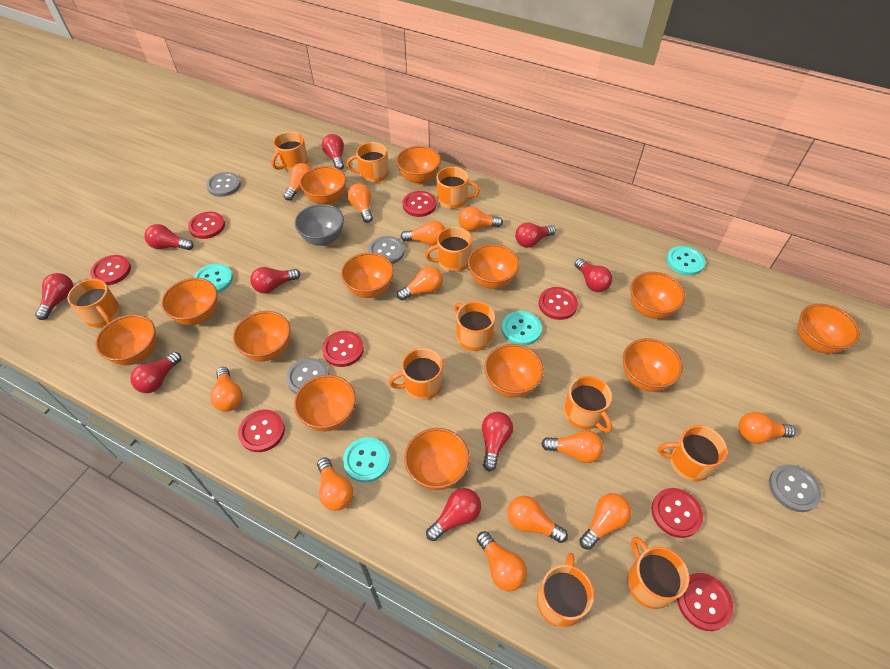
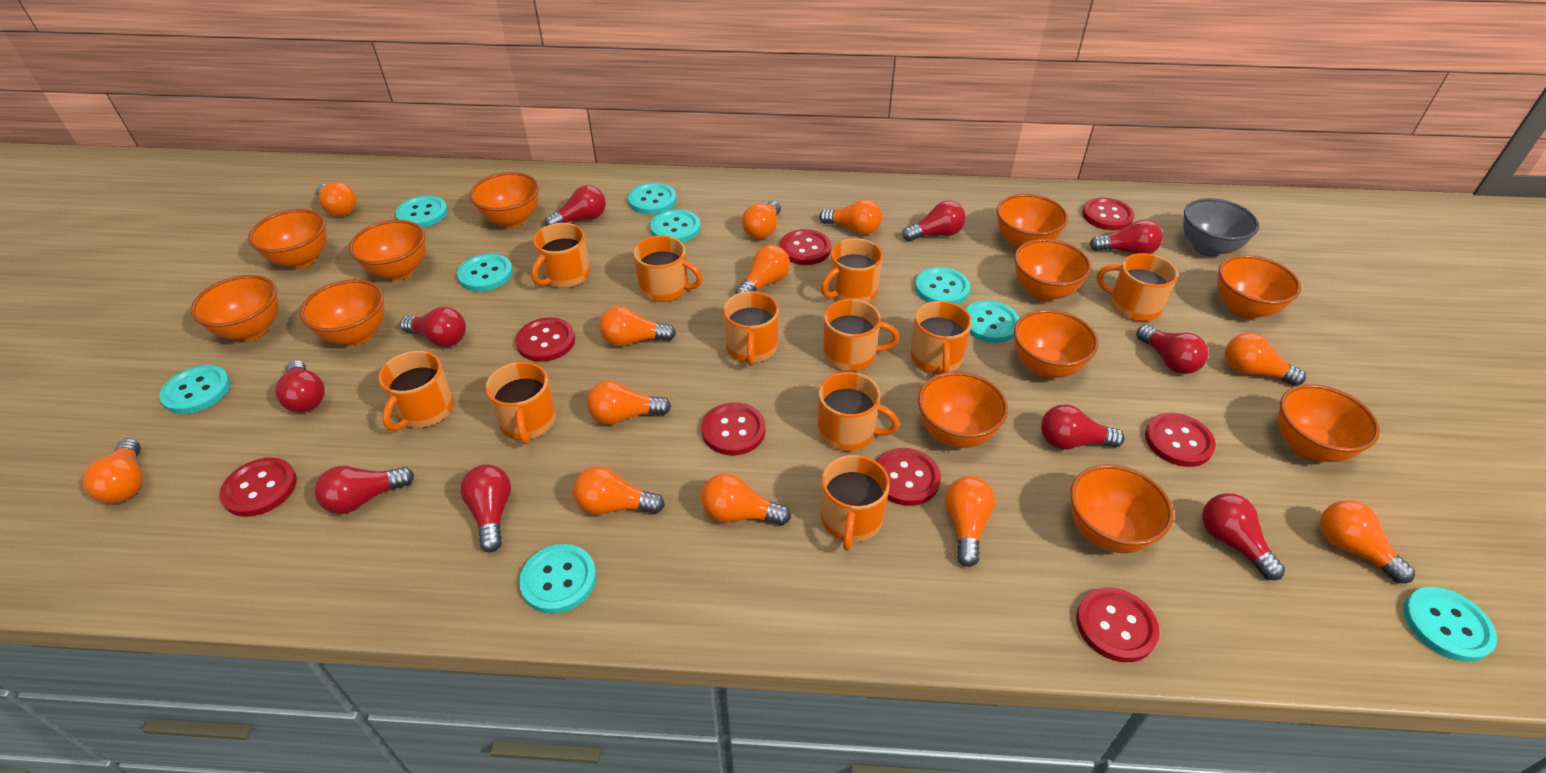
grey button: 4 -> 0
orange bowl: 13 -> 12
red light bulb: 9 -> 10
turquoise button: 4 -> 9

